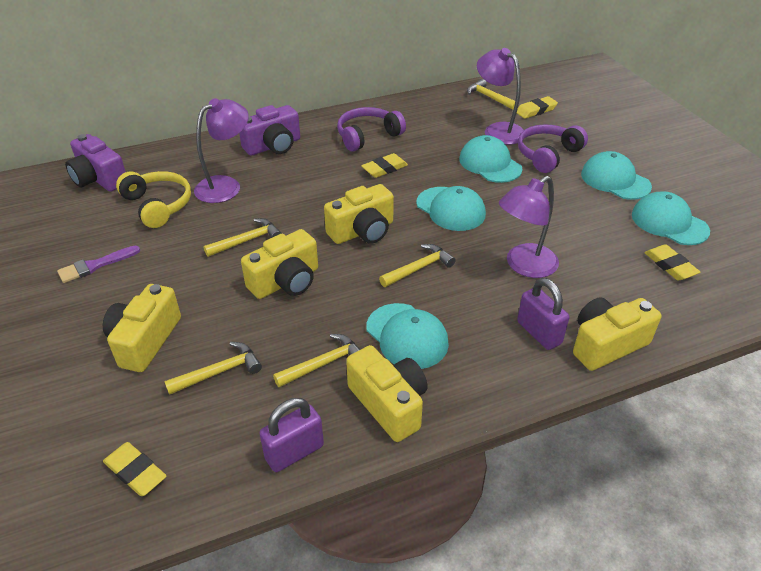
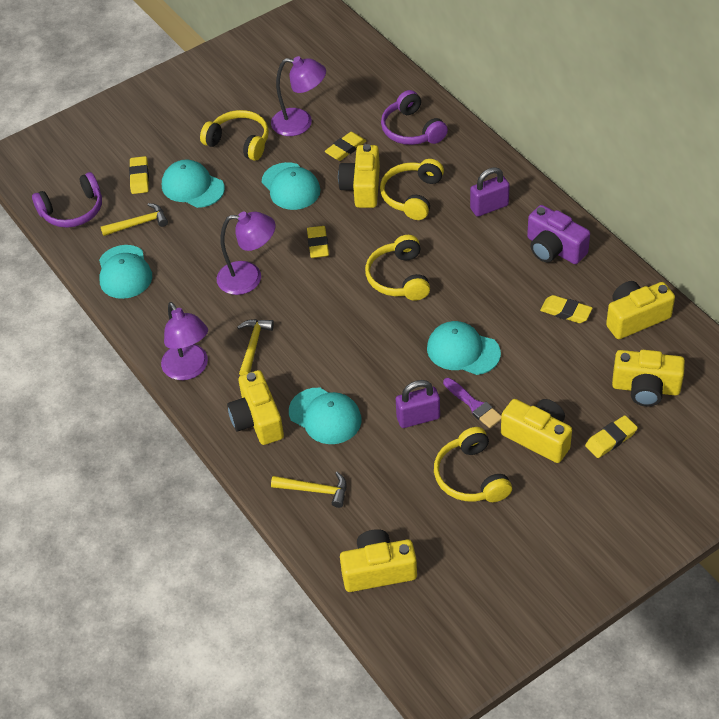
purple camera: 2 -> 1
yellow camera: 5 -> 6
yellow eraser: 4 -> 5
yellow hammer: 5 -> 3
yellow headphones: 1 -> 4

